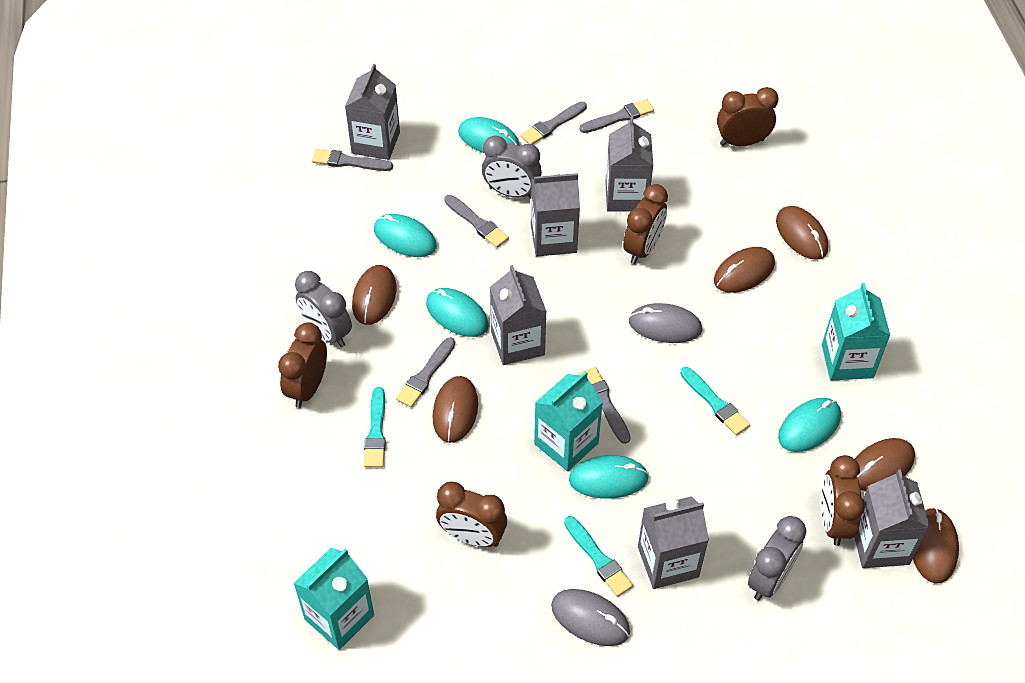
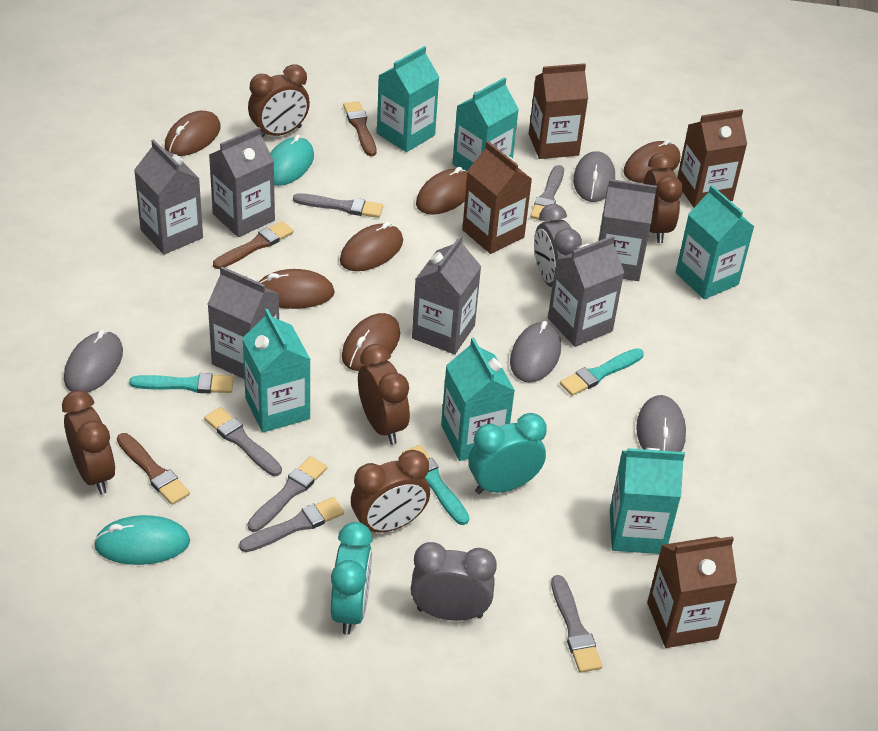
brown brush: 0 -> 3
brown carton: 0 -> 4
grey clock: 3 -> 2
grey mouse: 2 -> 4
turquoise carton: 3 -> 6
turquoise clock: 0 -> 2
turquoise mouse: 5 -> 2

